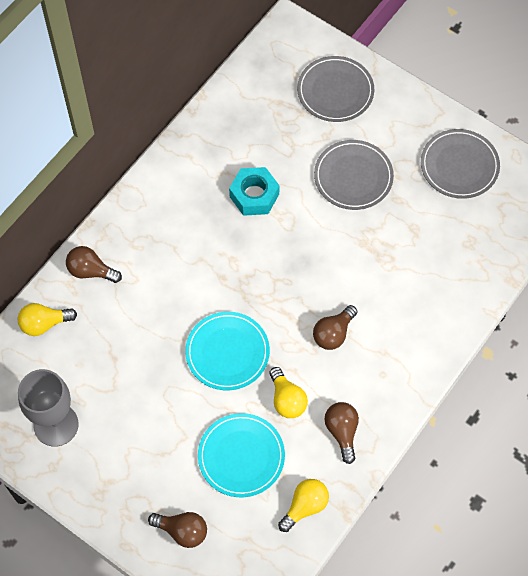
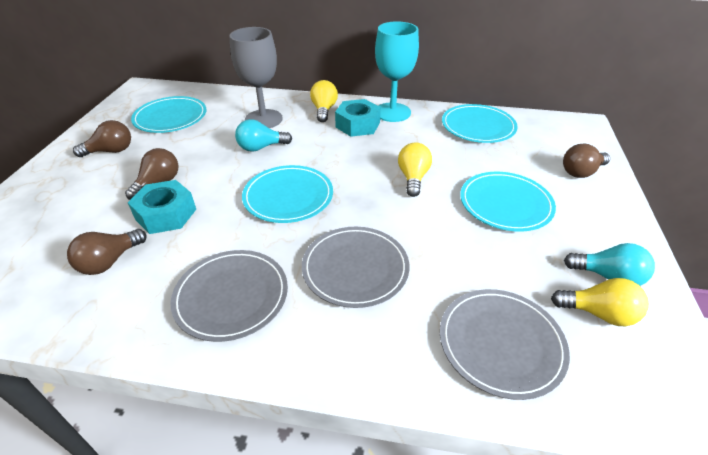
turquoise goblet: 0 -> 1
turquoise light bulb: 0 -> 2
turquoise nut: 1 -> 2
turquoise plate: 2 -> 4

